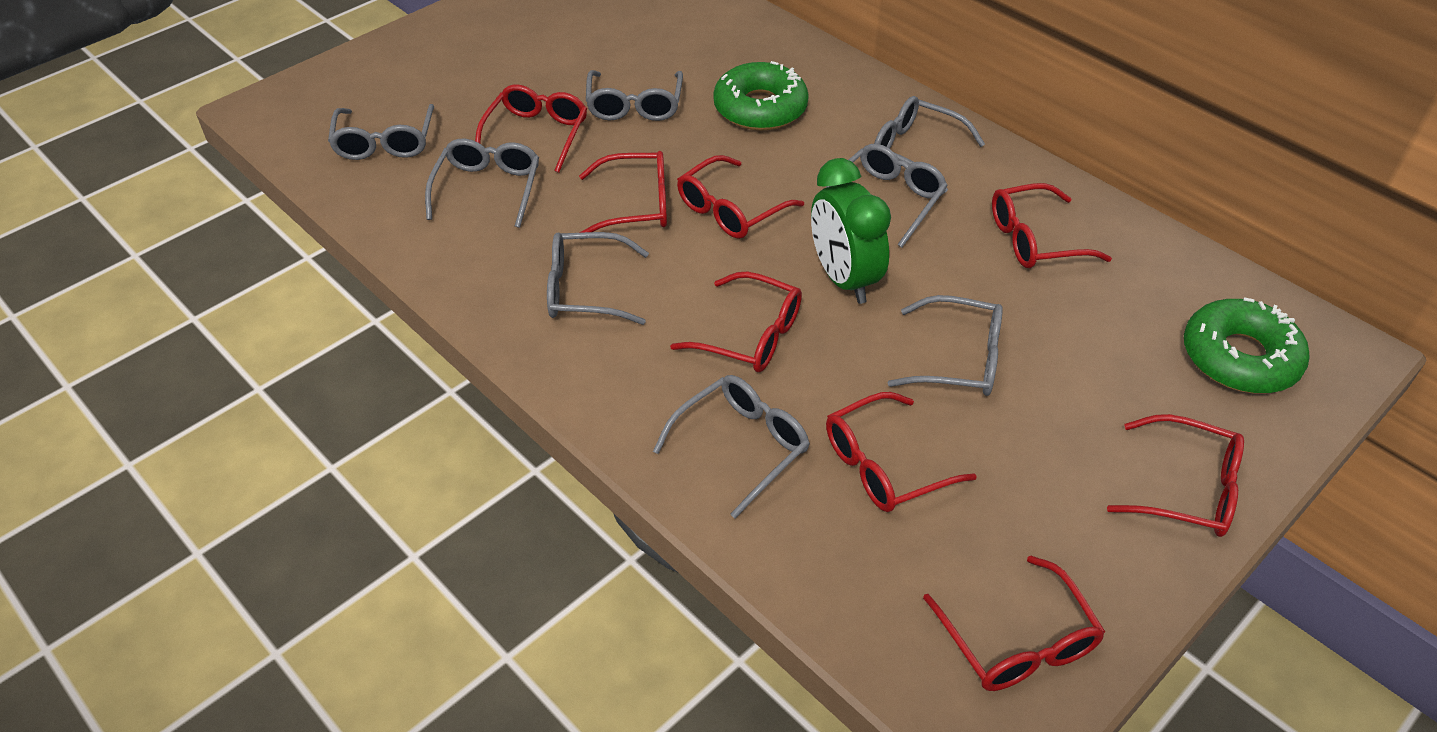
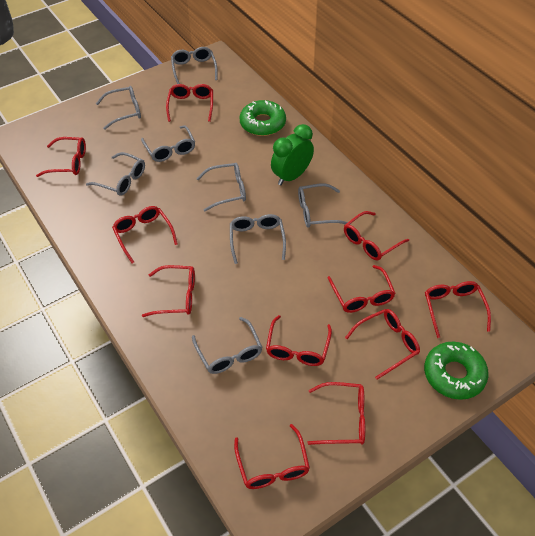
red glasses: 8 -> 11

